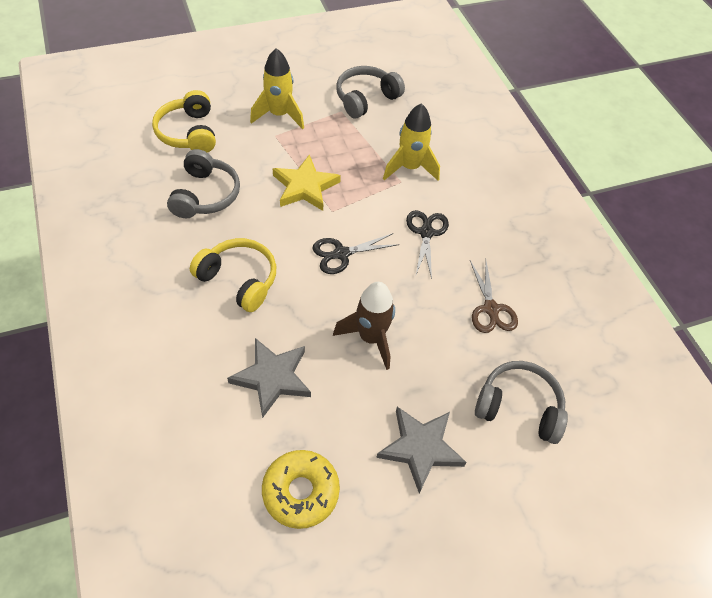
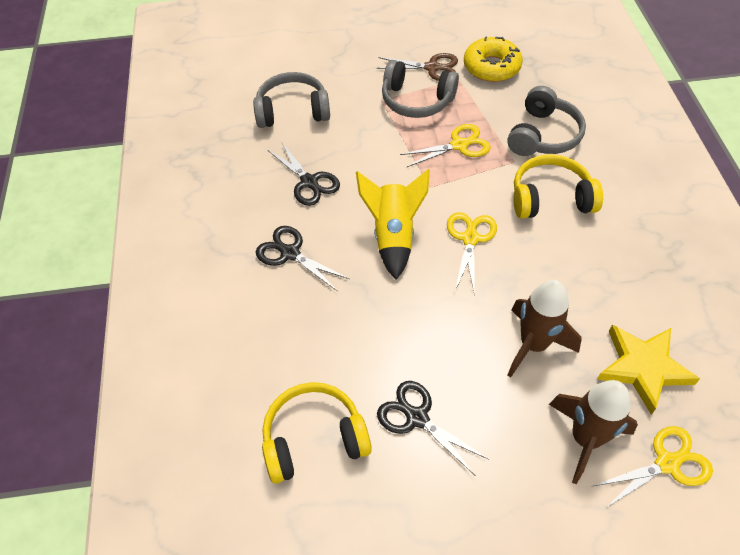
black scissors: 2 -> 3
brown rocket: 1 -> 2
grey star: 2 -> 0
yellow rocket: 2 -> 1
yellow scissors: 0 -> 3

